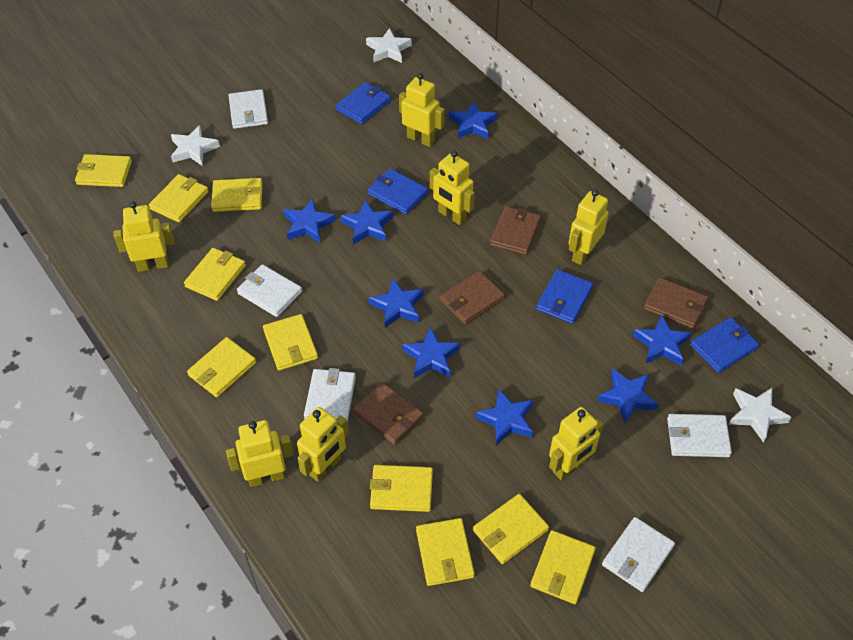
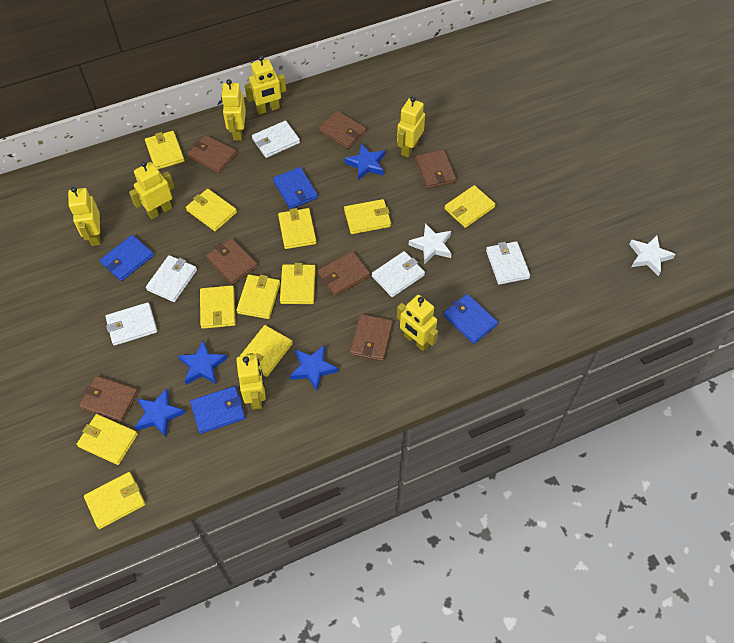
blue star: 8 -> 4
brown wallet: 4 -> 7
white star: 3 -> 2
yellow wallet: 10 -> 11

